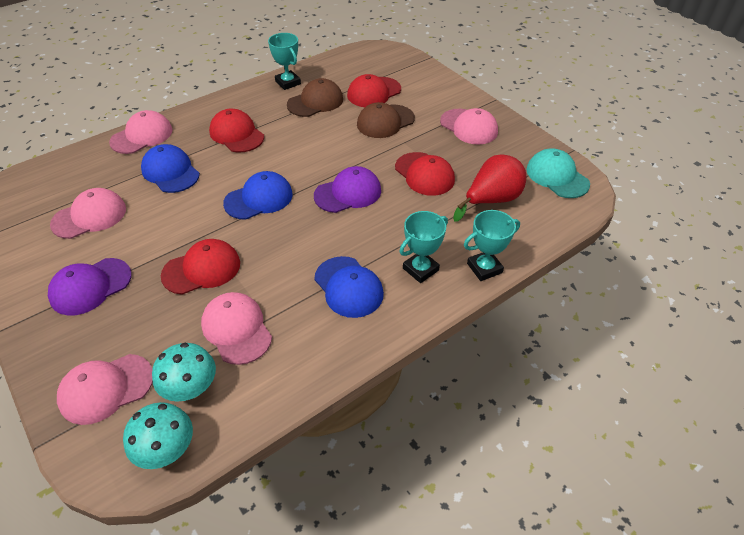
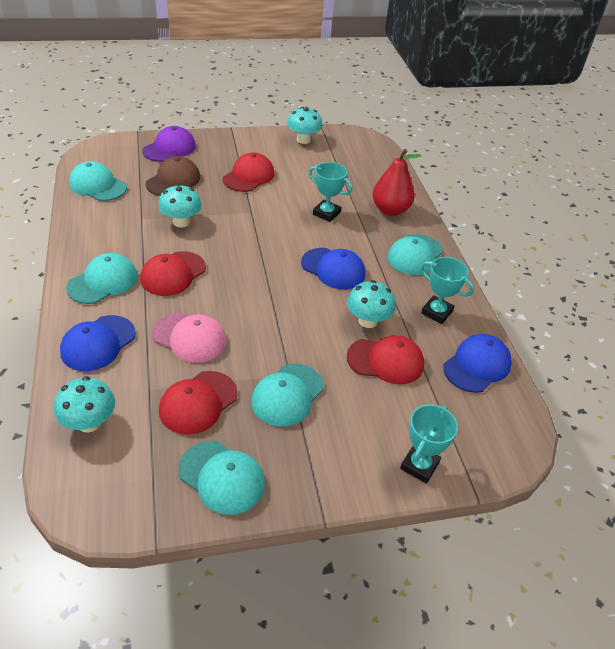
brown cap: 2 -> 1
pink cap: 5 -> 1
purple cap: 2 -> 1
turquoise cap: 1 -> 5
turquoise mushroom: 2 -> 4

